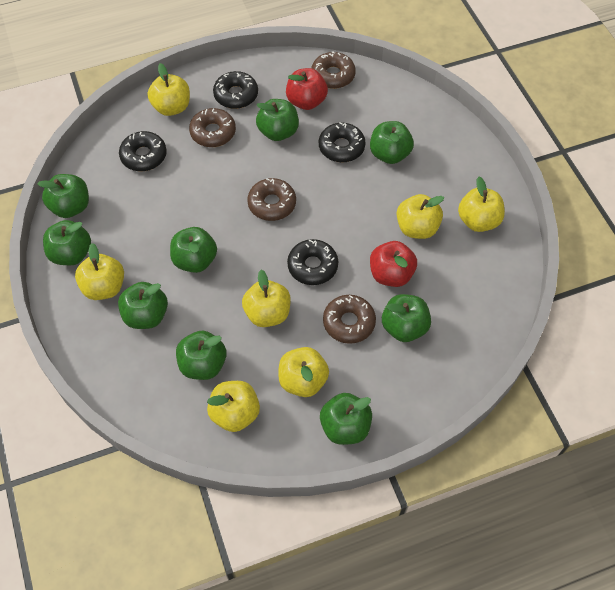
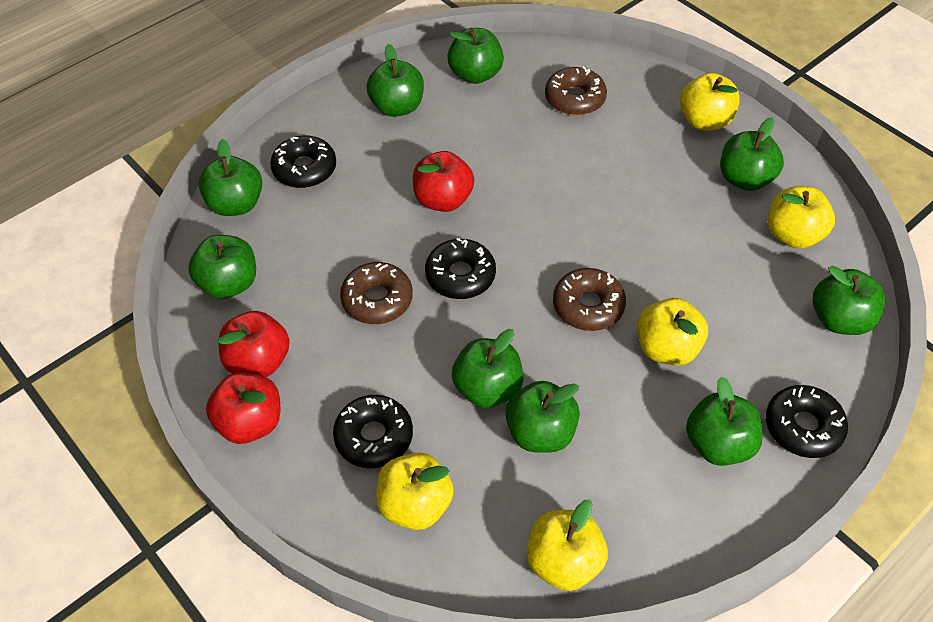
brown donut: 4 -> 3
red apple: 2 -> 3
yellow apple: 7 -> 5

